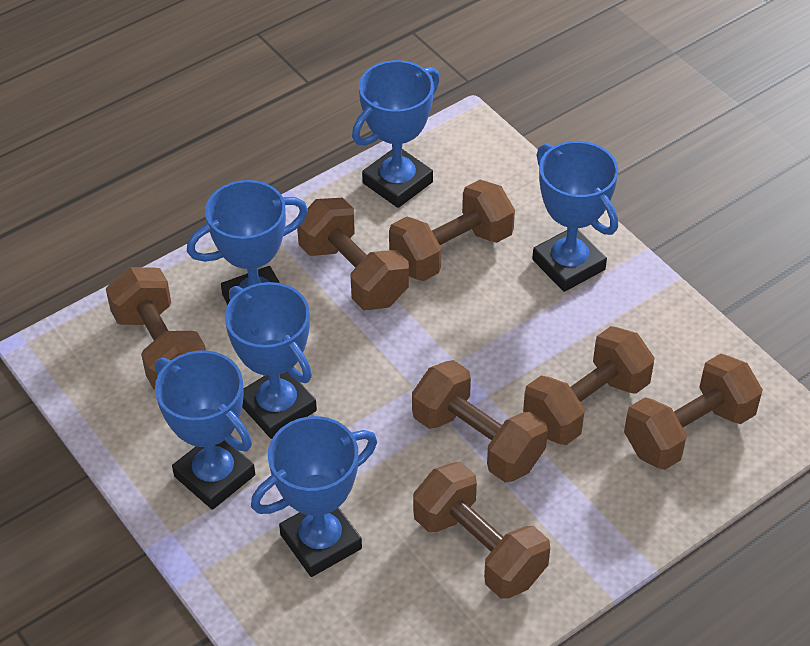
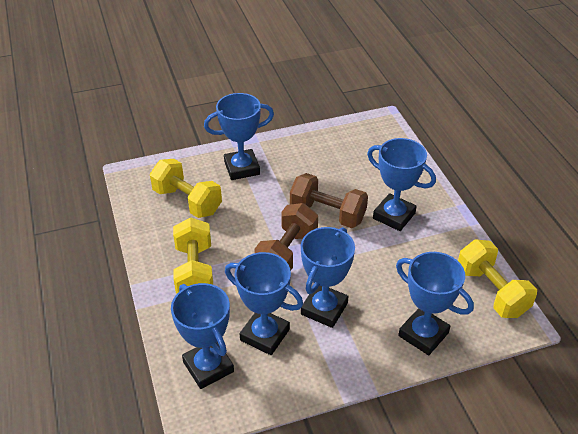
brown dumbbell: 7 -> 2
yellow dumbbell: 0 -> 3

